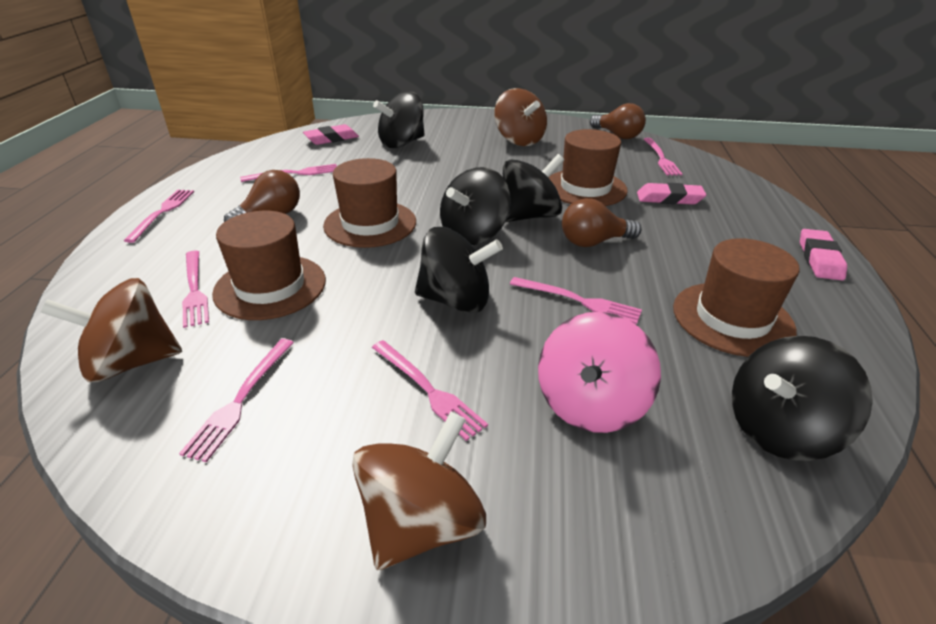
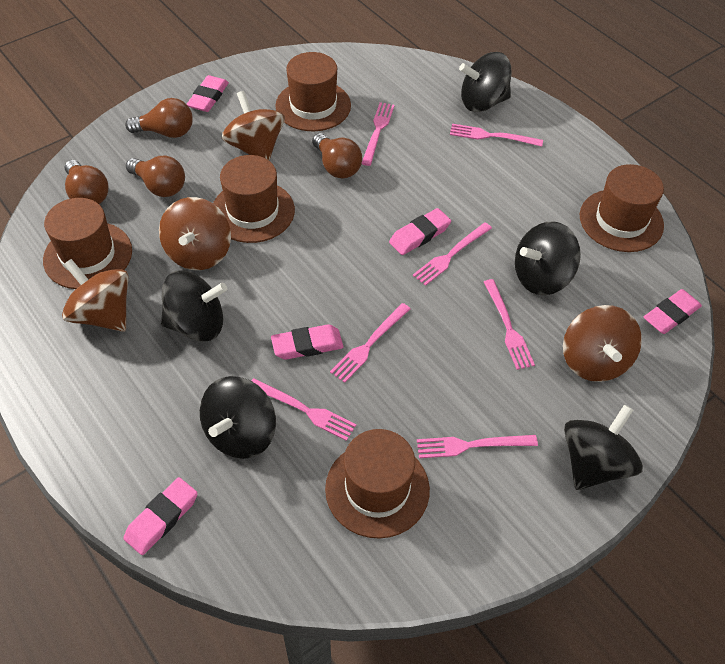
brown hat: 4 -> 5
brown light bulb: 3 -> 4
brown spinning top: 3 -> 4
pink eraser: 3 -> 5
pink spinning top: 1 -> 0

